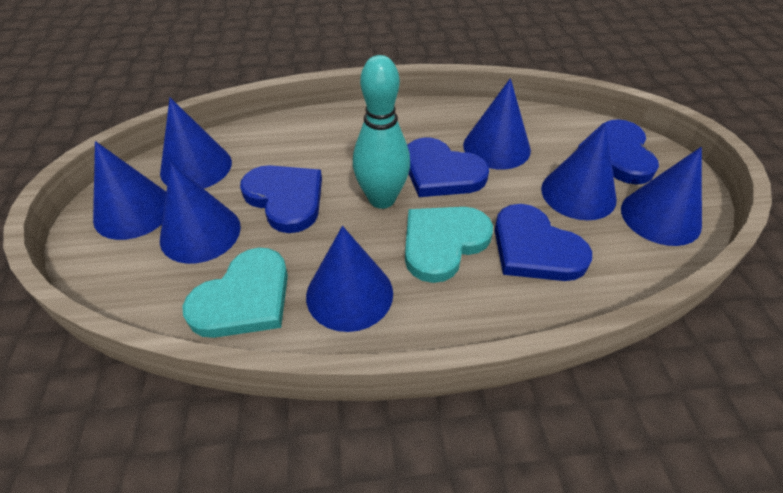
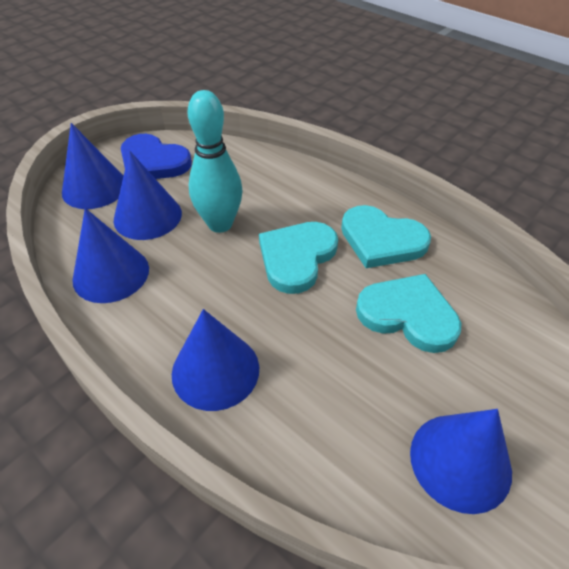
blue cone: 7 -> 5
blue heart: 4 -> 1
turquoise heart: 2 -> 3

